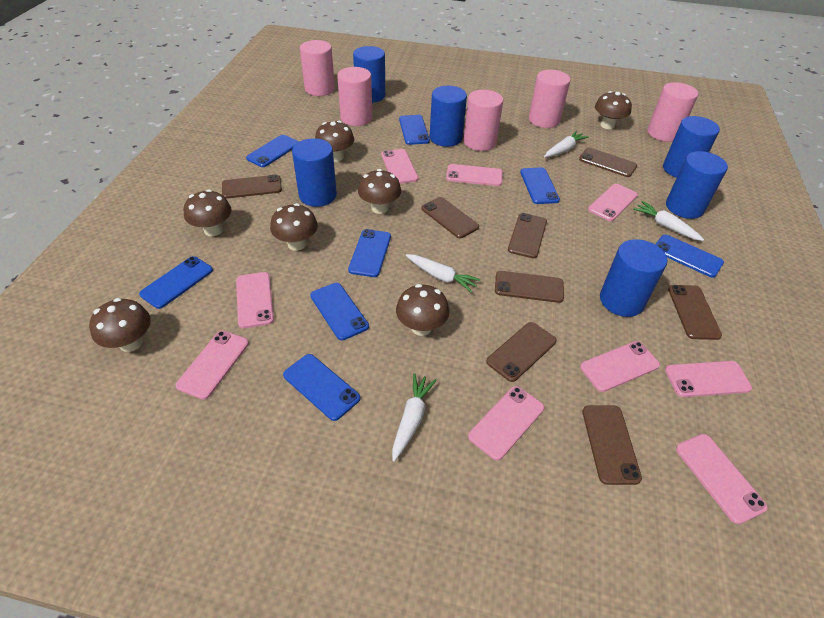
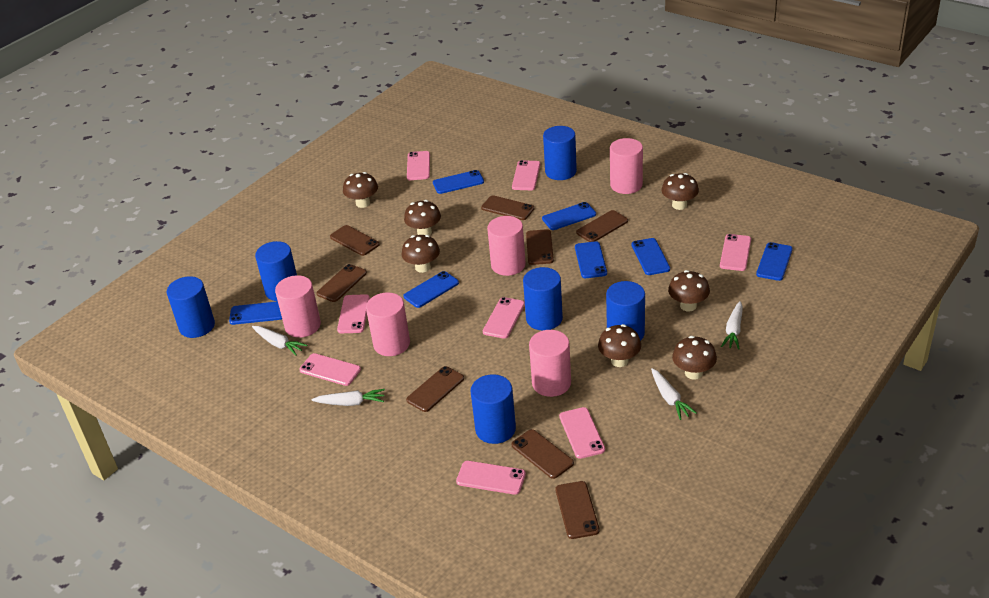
blue phone: 8 -> 7
pink phone: 9 -> 8

